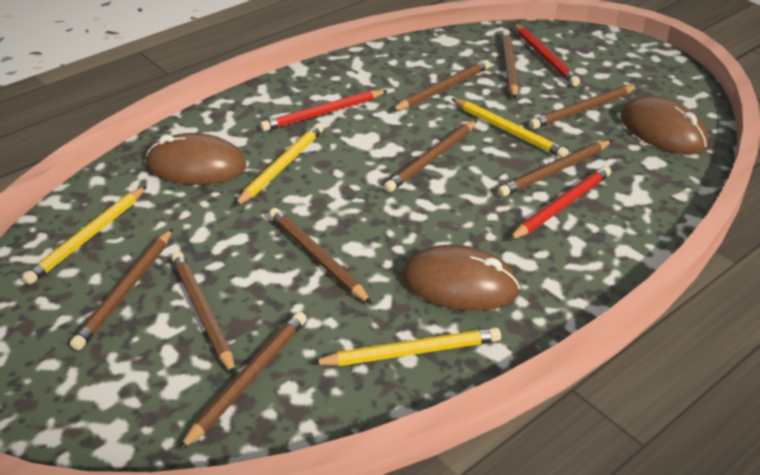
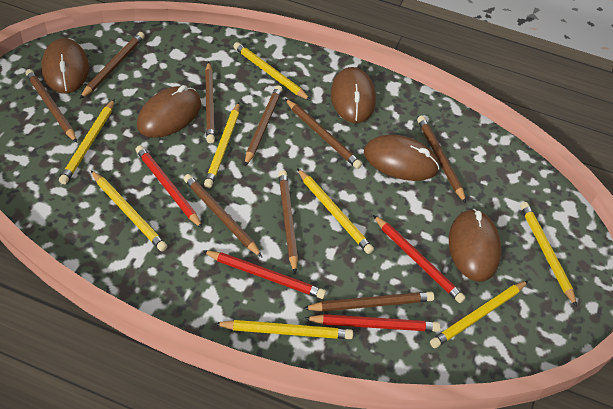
brown mouse: 3 -> 5
red pencil: 3 -> 4
yellow pencil: 4 -> 8

